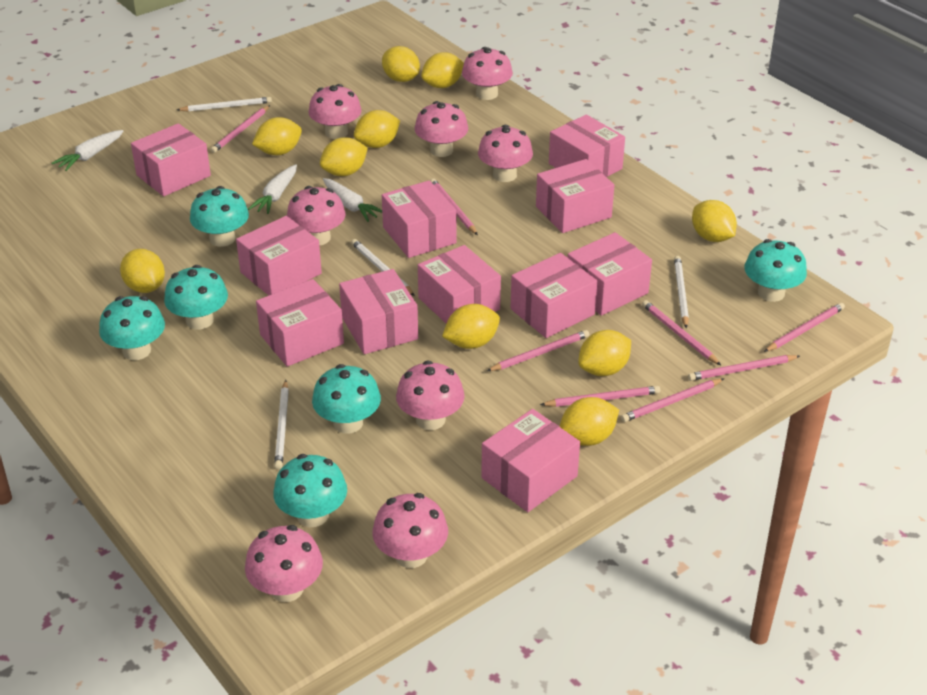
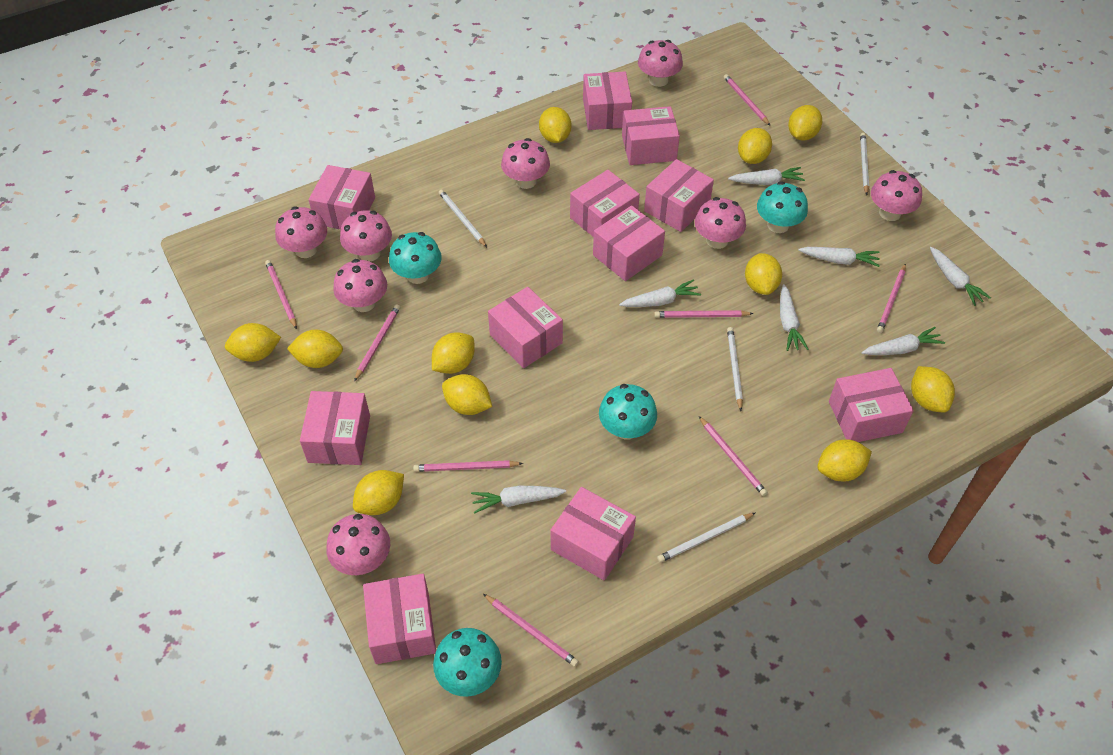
turquoise mushroom: 6 -> 4
white carrot: 3 -> 7
yellow lemon: 10 -> 11

